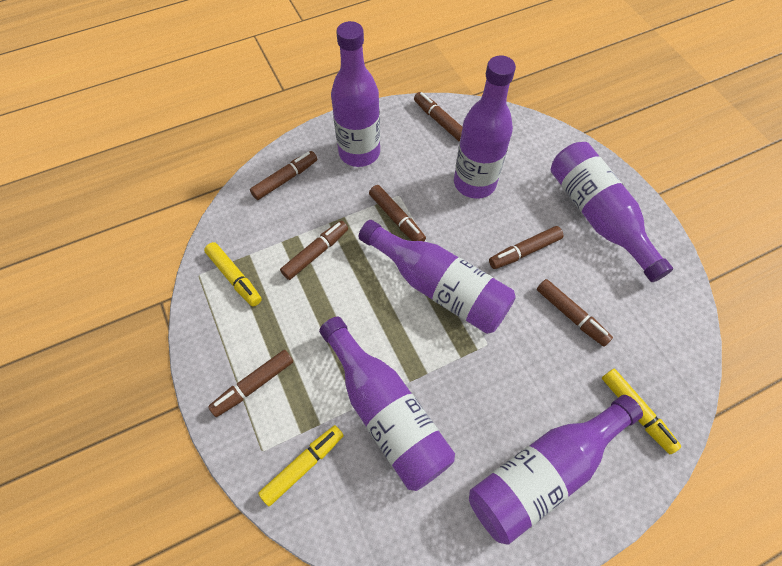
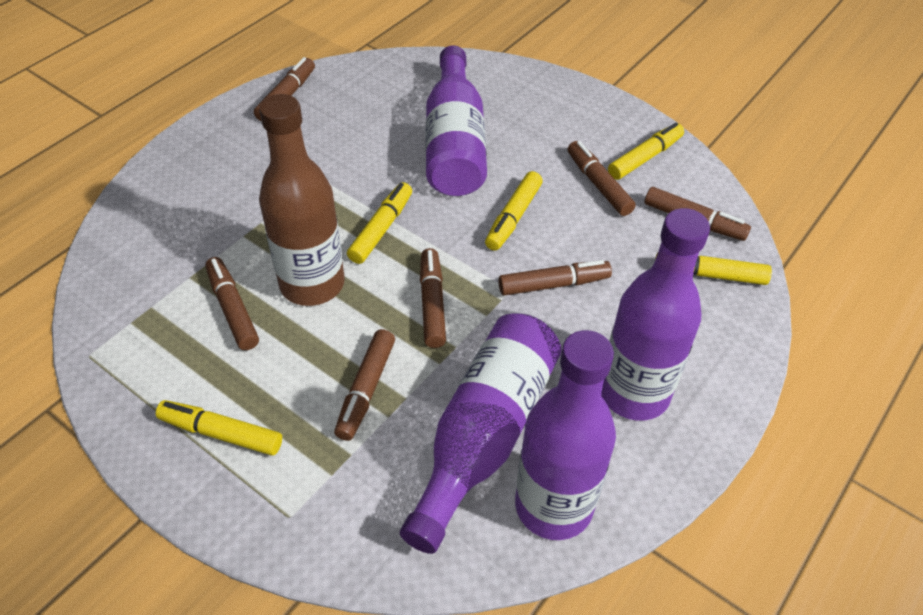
brown bottle: 0 -> 1
purple bottle: 6 -> 4
yellow marker: 3 -> 5

